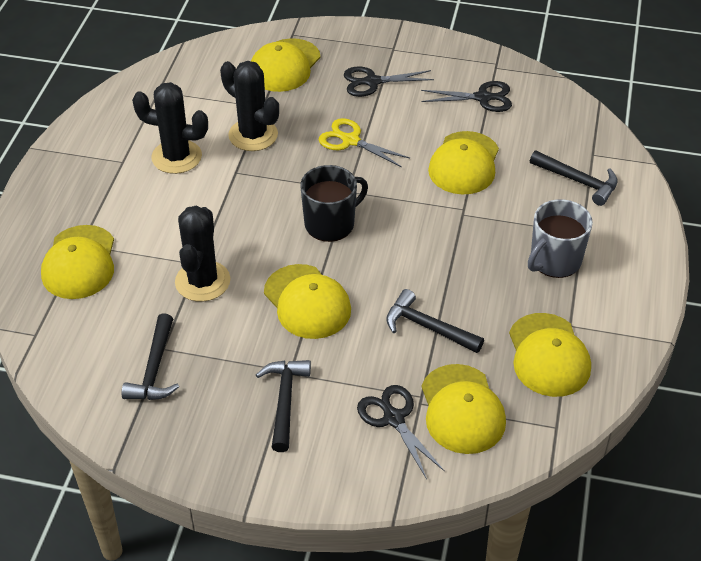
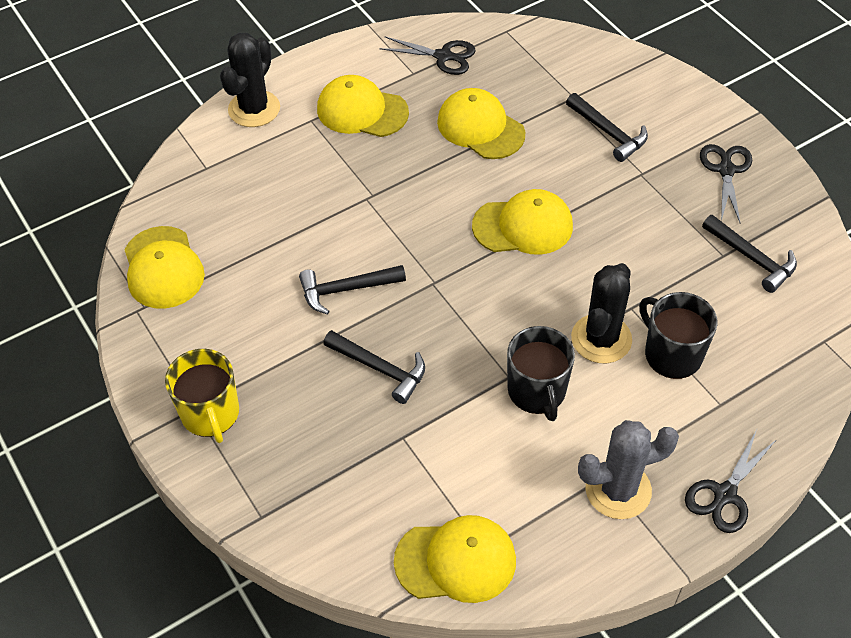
black cactus: 3 -> 2
black mug: 1 -> 2
grey cactus: 0 -> 1
grey mug: 1 -> 0
yellow cap: 6 -> 5
yellow mug: 0 -> 1
yellow scissors: 1 -> 0

